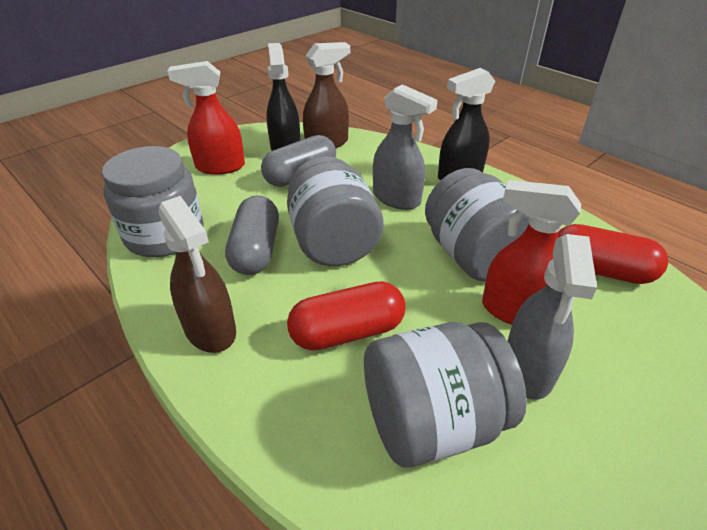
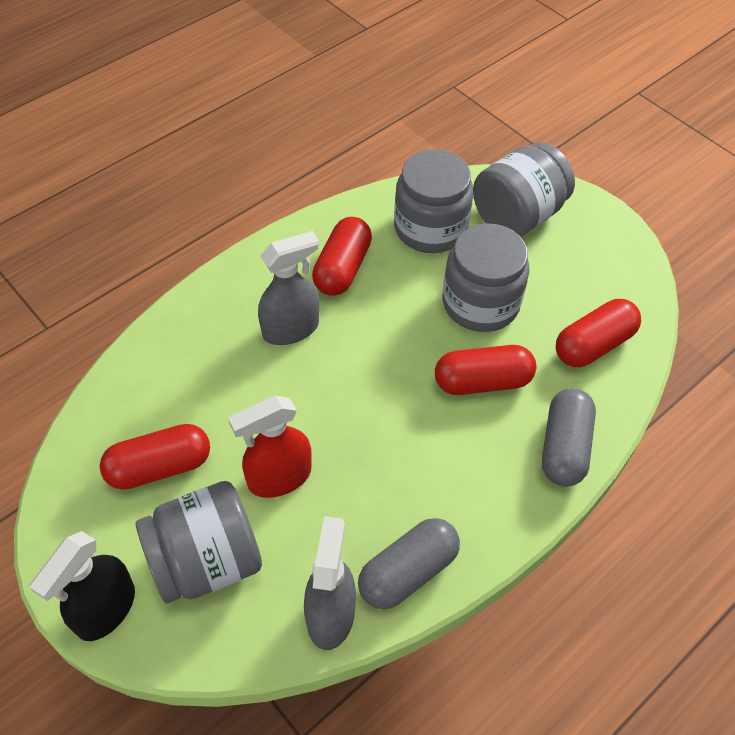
black spray bottle: 2 -> 1
brown spray bottle: 2 -> 0
red capsule: 2 -> 4
red spray bottle: 2 -> 1

